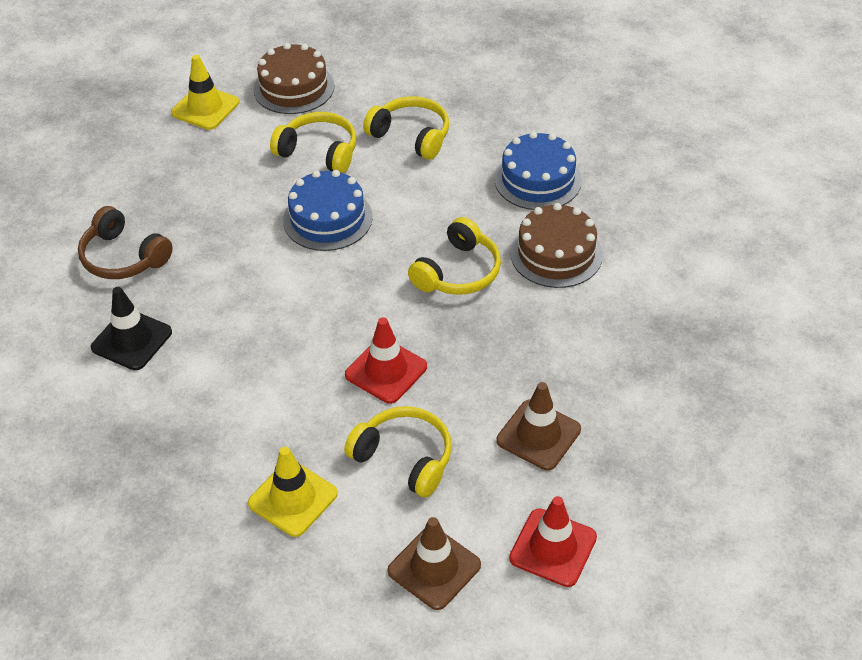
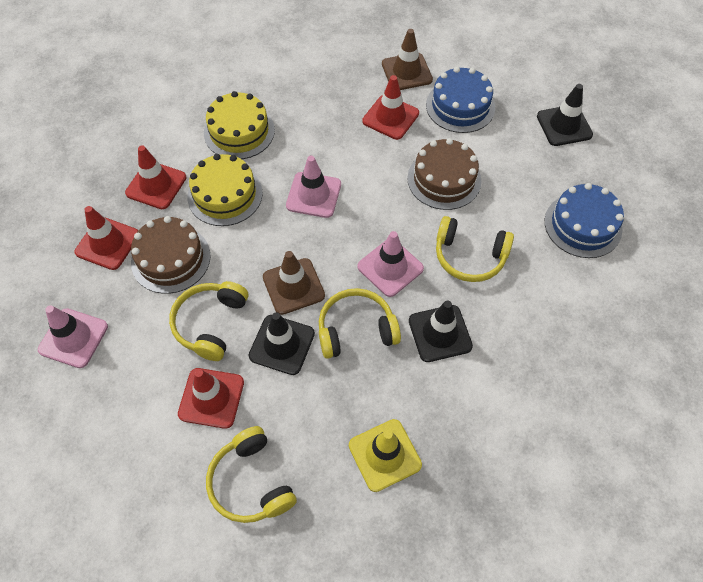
black traffic cone: 1 -> 3
brown headphones: 1 -> 0
pink traffic cone: 0 -> 3
red traffic cone: 2 -> 4
yellow cake: 0 -> 2
yellow traffic cone: 2 -> 1

